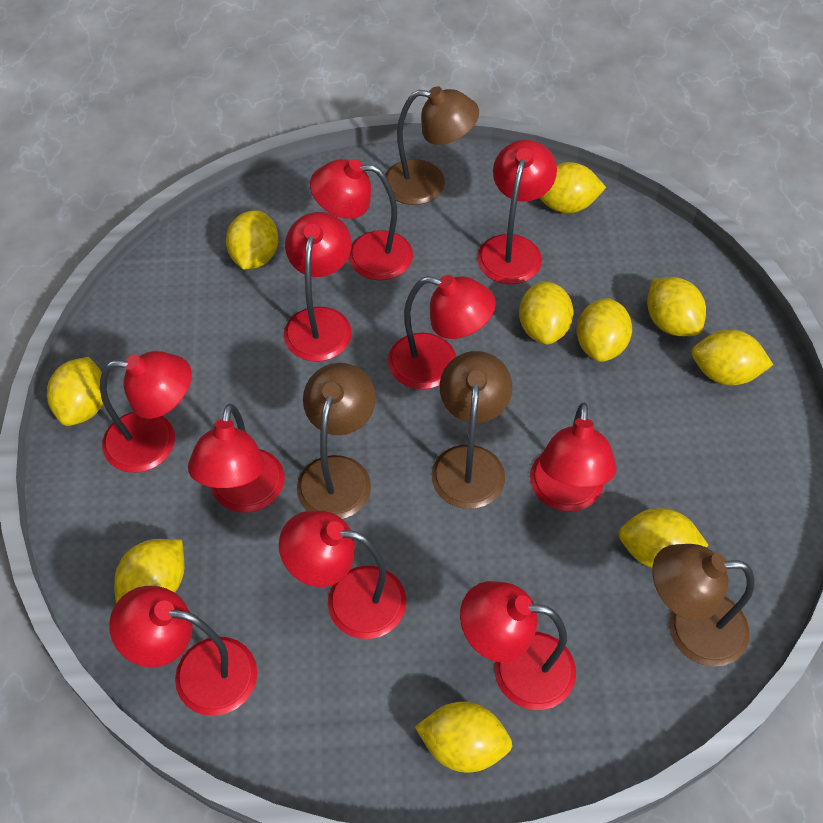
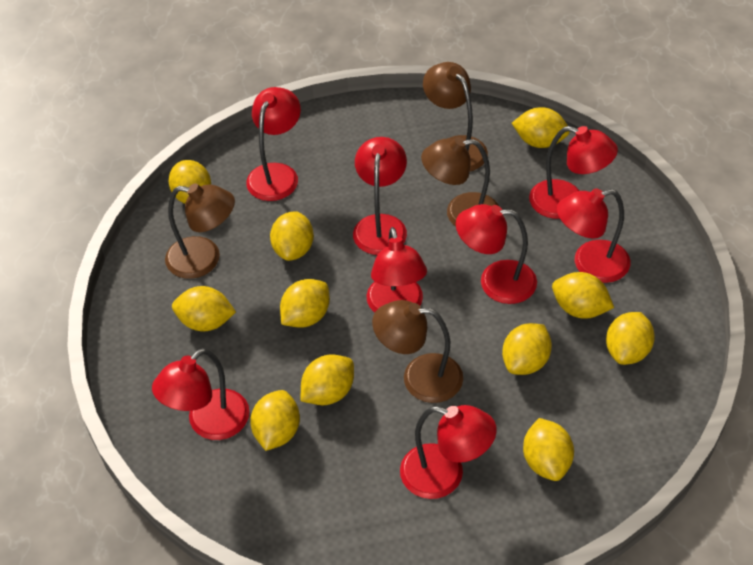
red lamp: 10 -> 8
yellow lemon: 10 -> 11

